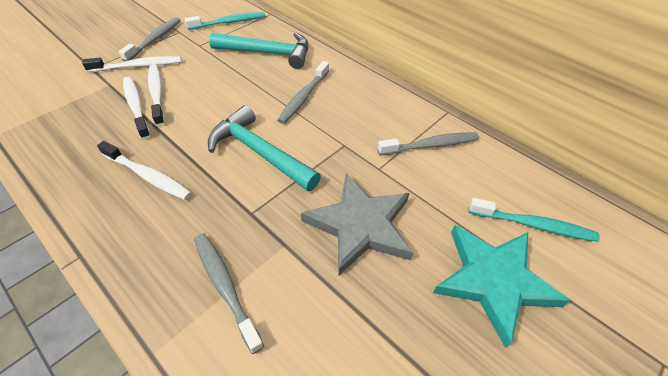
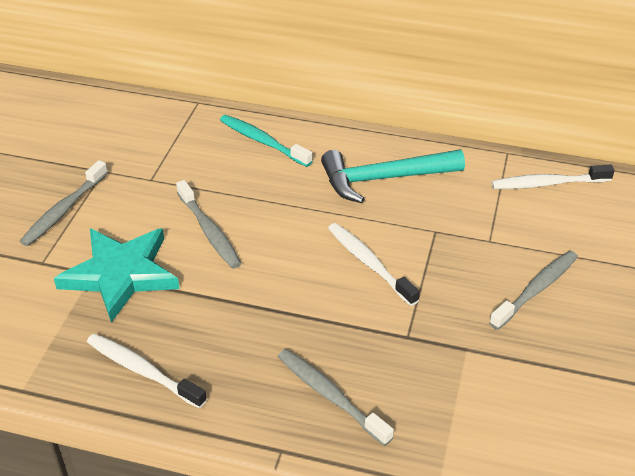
grey star: 1 -> 0
turquoise hammer: 2 -> 1
turquoise toothbrush: 2 -> 1
white toothbrush: 4 -> 3

